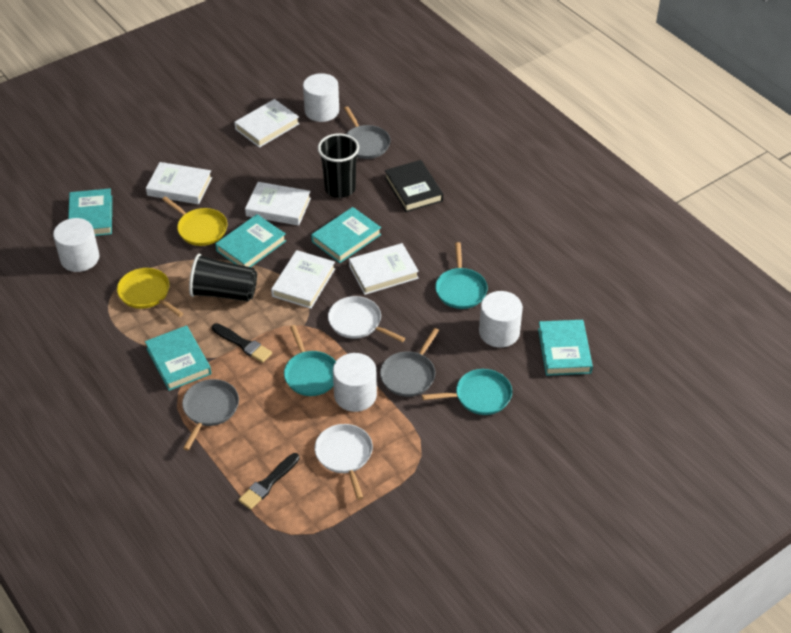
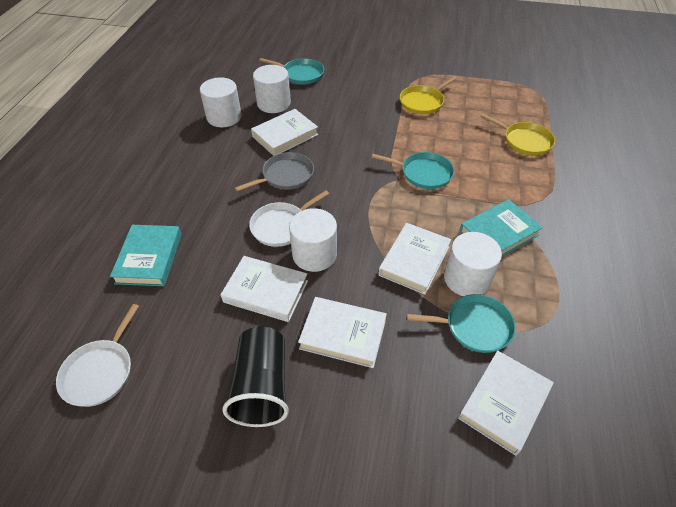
black book: 1 -> 0
black brush: 2 -> 0
black cup: 2 -> 1
grey pan: 3 -> 1
turquoise book: 5 -> 2

